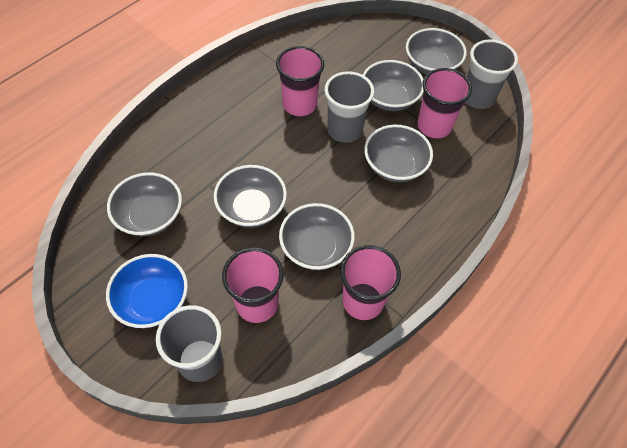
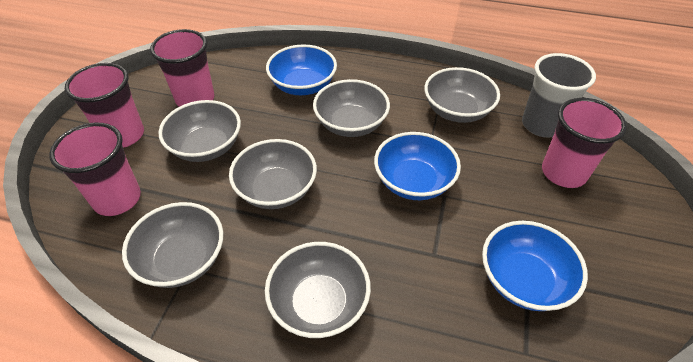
blue bowl: 1 -> 3
grey cup: 3 -> 1

